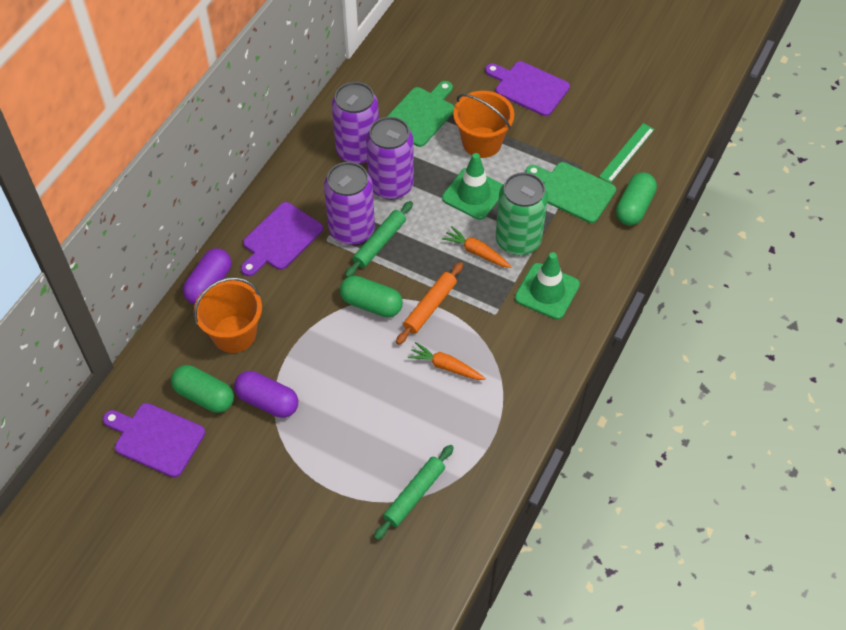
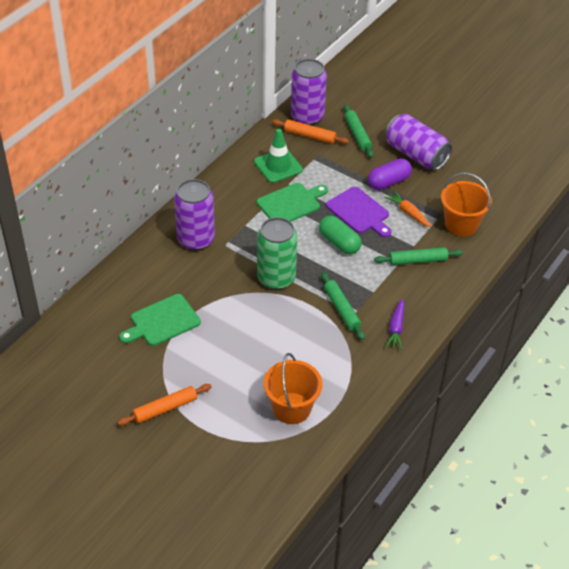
green capsule: 3 -> 1
green rolling pin: 2 -> 3
green ruler: 1 -> 0
green traffic cone: 2 -> 1
orange carrot: 2 -> 1
orange rolling pin: 1 -> 2
purple capsule: 2 -> 1
purple carrot: 0 -> 1
purple cutting board: 3 -> 1

